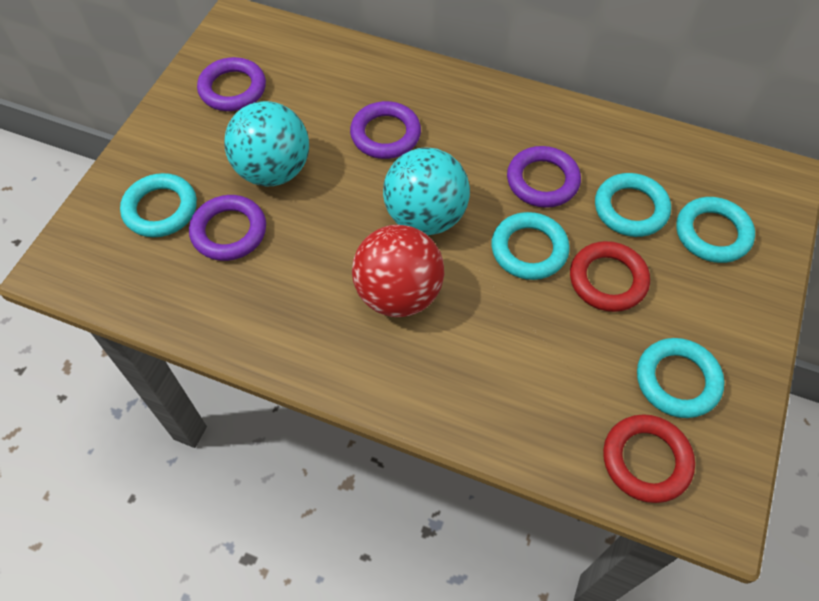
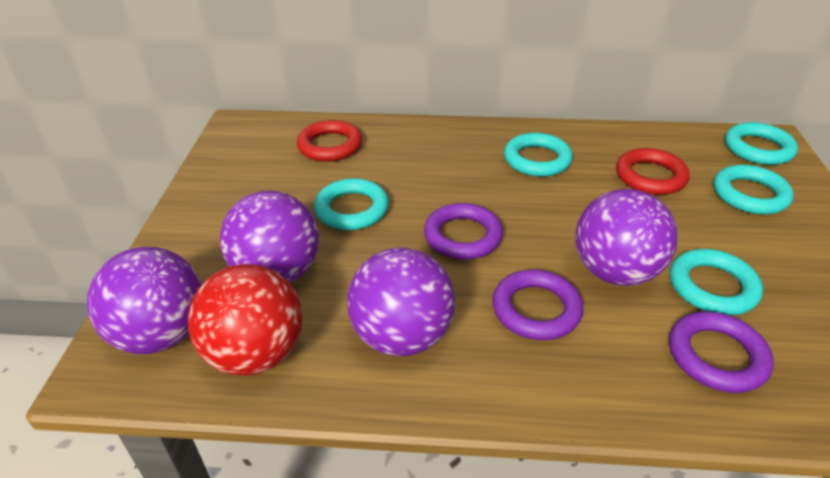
purple ball: 0 -> 4
purple ring: 4 -> 3
turquoise ball: 2 -> 0

